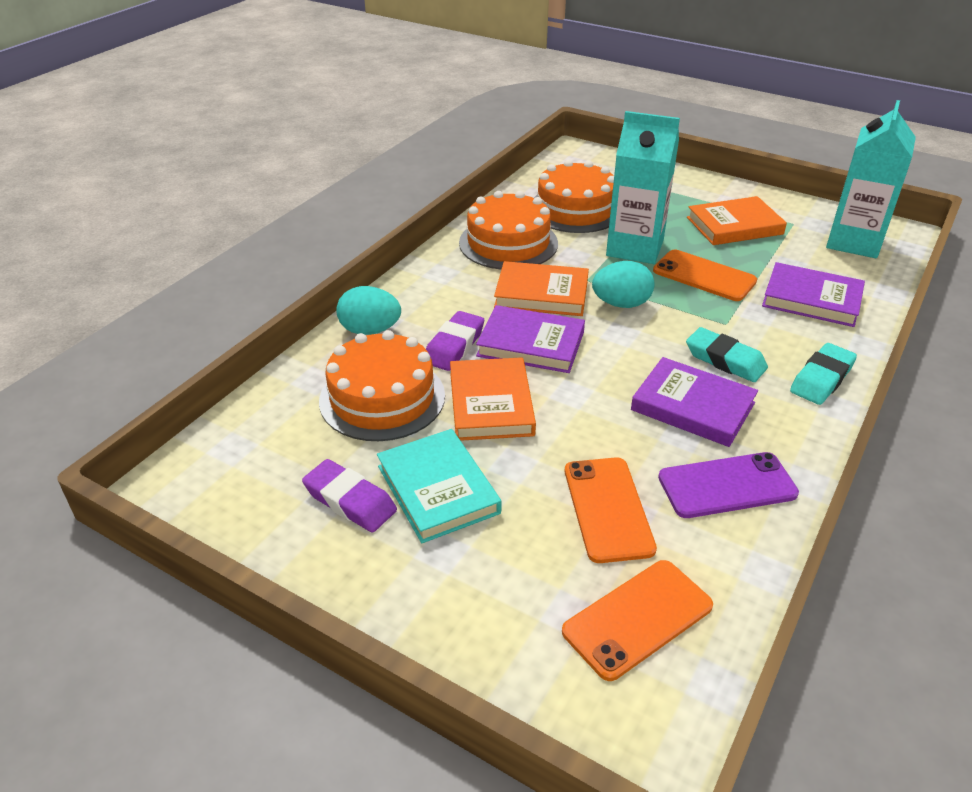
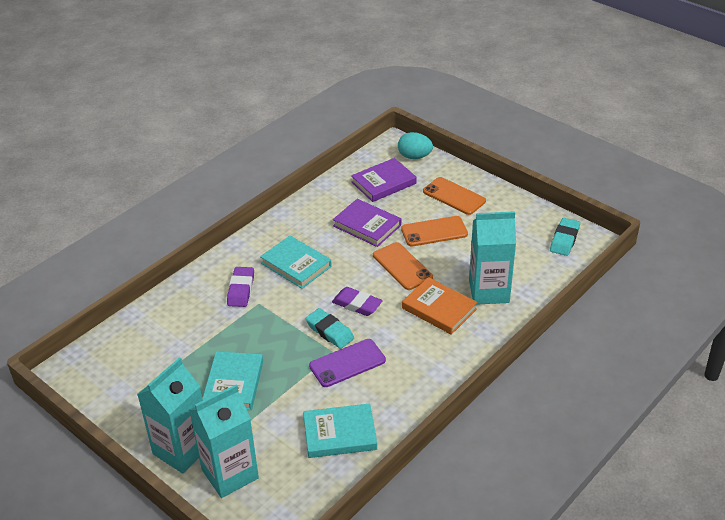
orange book: 3 -> 1
orange cake: 3 -> 0
purple book: 3 -> 2
turquoise book: 1 -> 3
turquoise carton: 2 -> 3
turquoise egg: 2 -> 1

